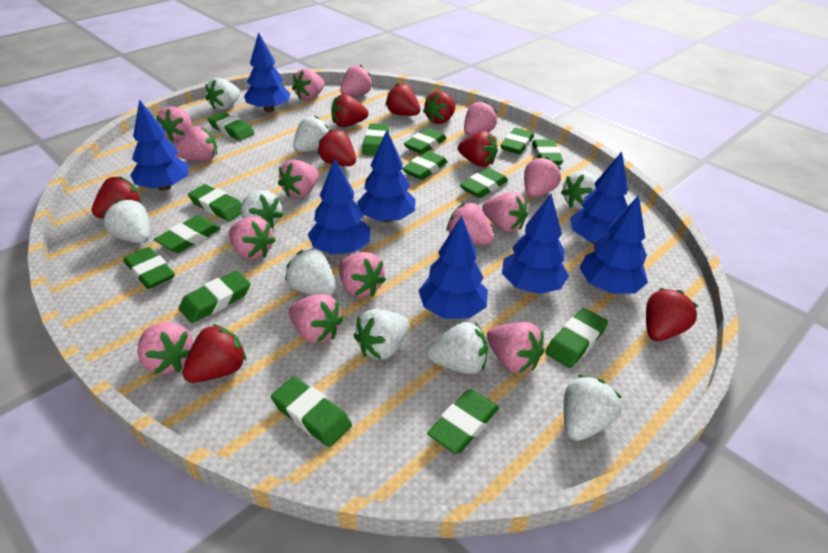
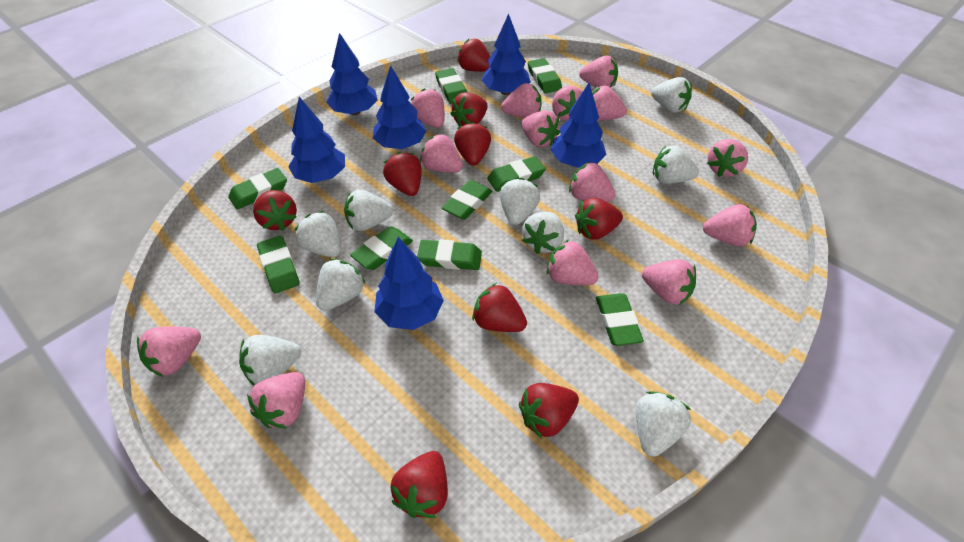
blue tree: 8 -> 6
green eraser: 14 -> 9
red strawberry: 8 -> 9

